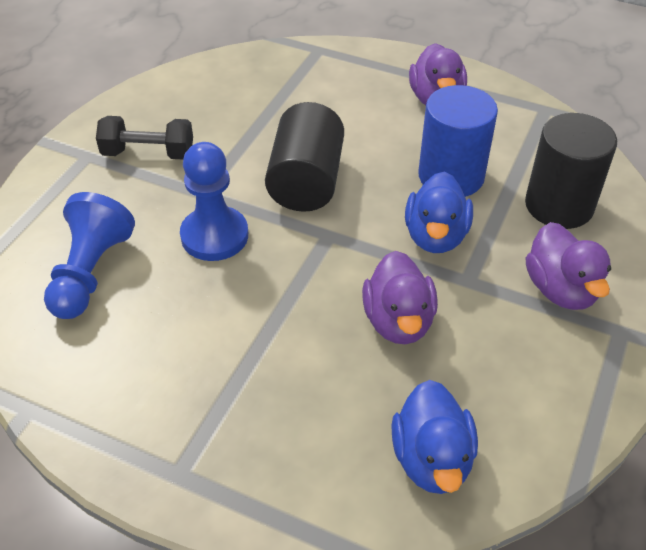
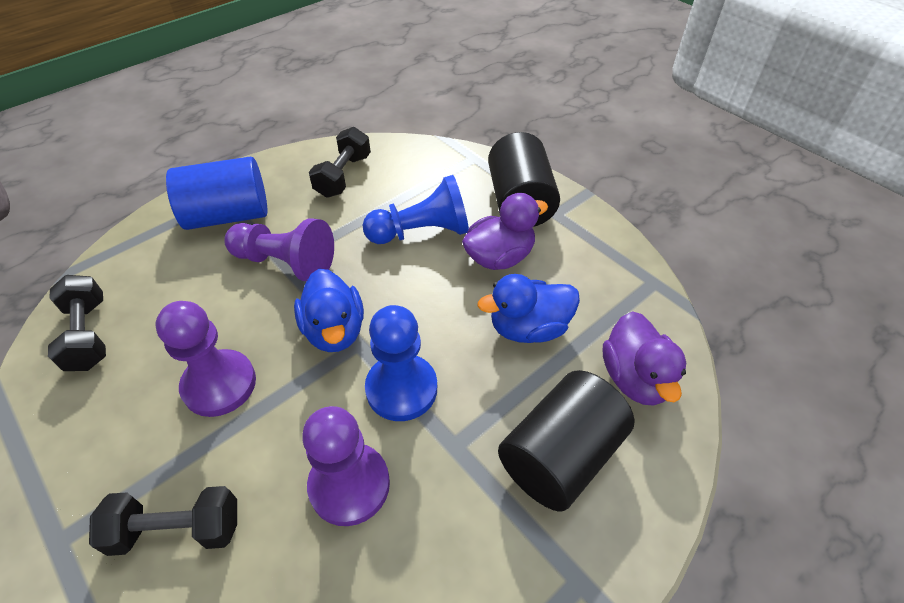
black dumbbell: 1 -> 3
purple duck: 3 -> 2
purple pawn: 0 -> 3

